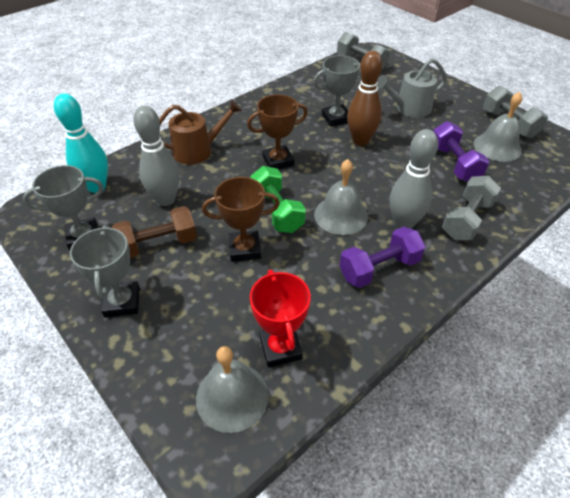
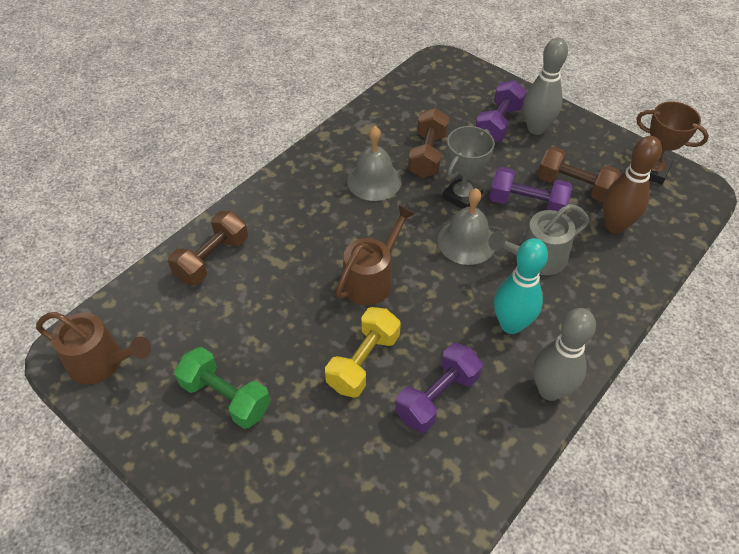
brown dumbbell: 1 -> 3
brown trophy: 2 -> 1
brown watering can: 1 -> 2
grey bell: 3 -> 2
grey dumbbell: 3 -> 0
grey trophy: 3 -> 1
purple dumbbell: 2 -> 3
red trophy: 1 -> 0
yellow dumbbell: 0 -> 1

